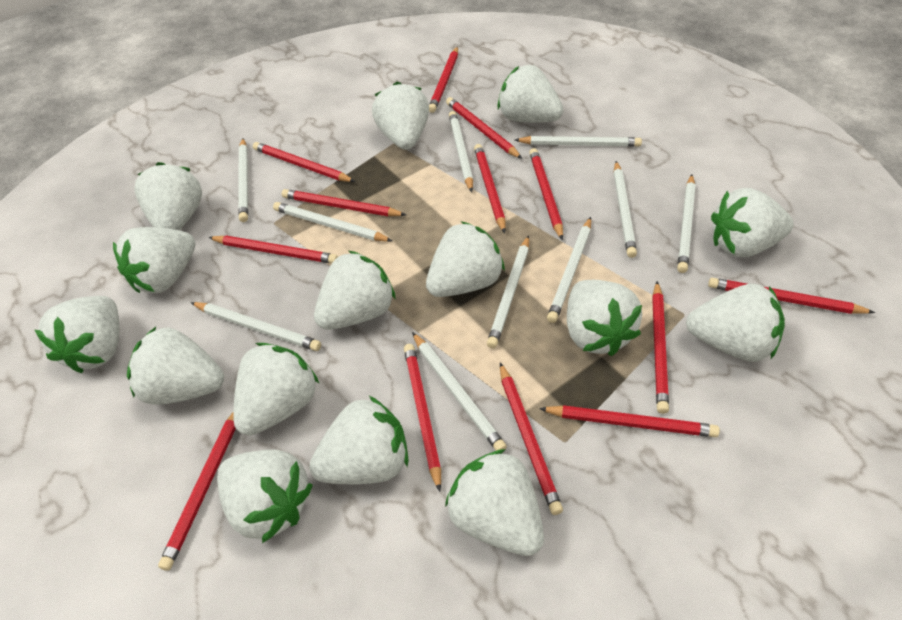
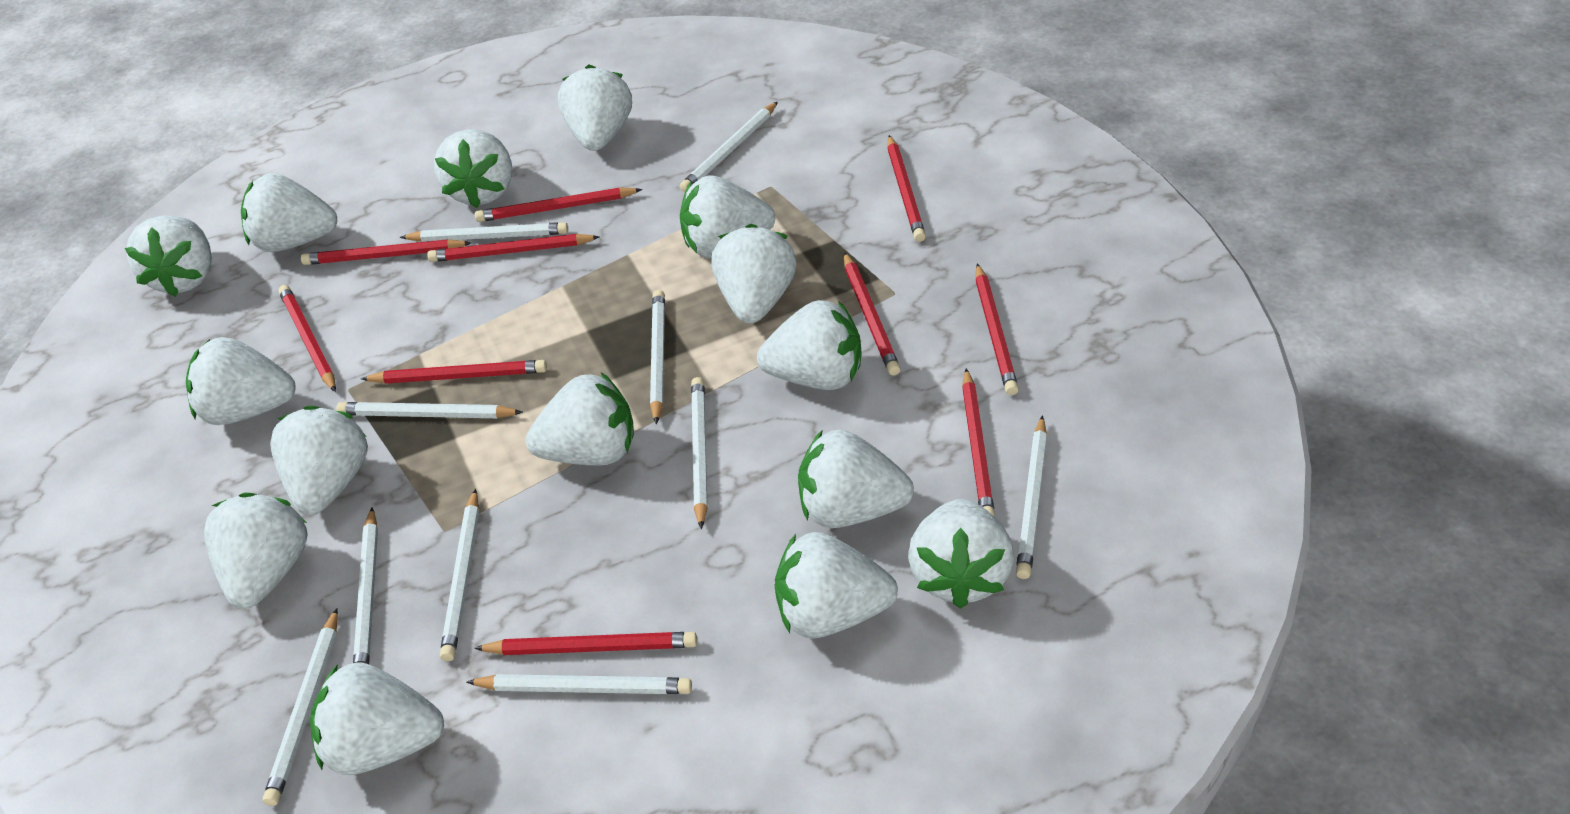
red pencil: 13 -> 10

